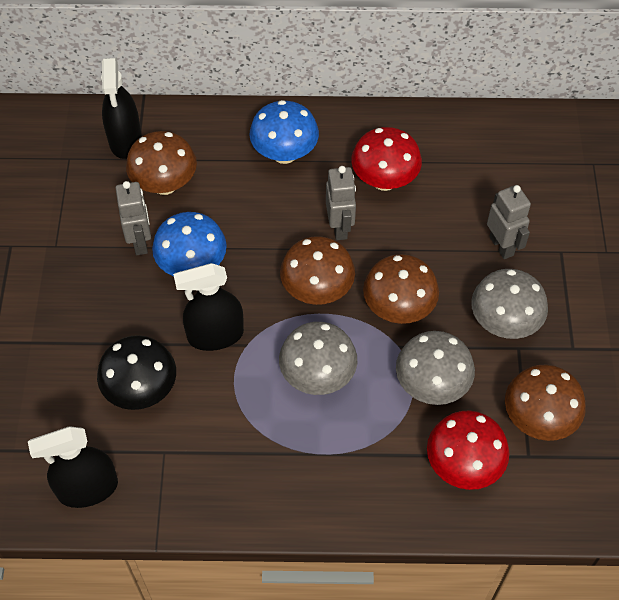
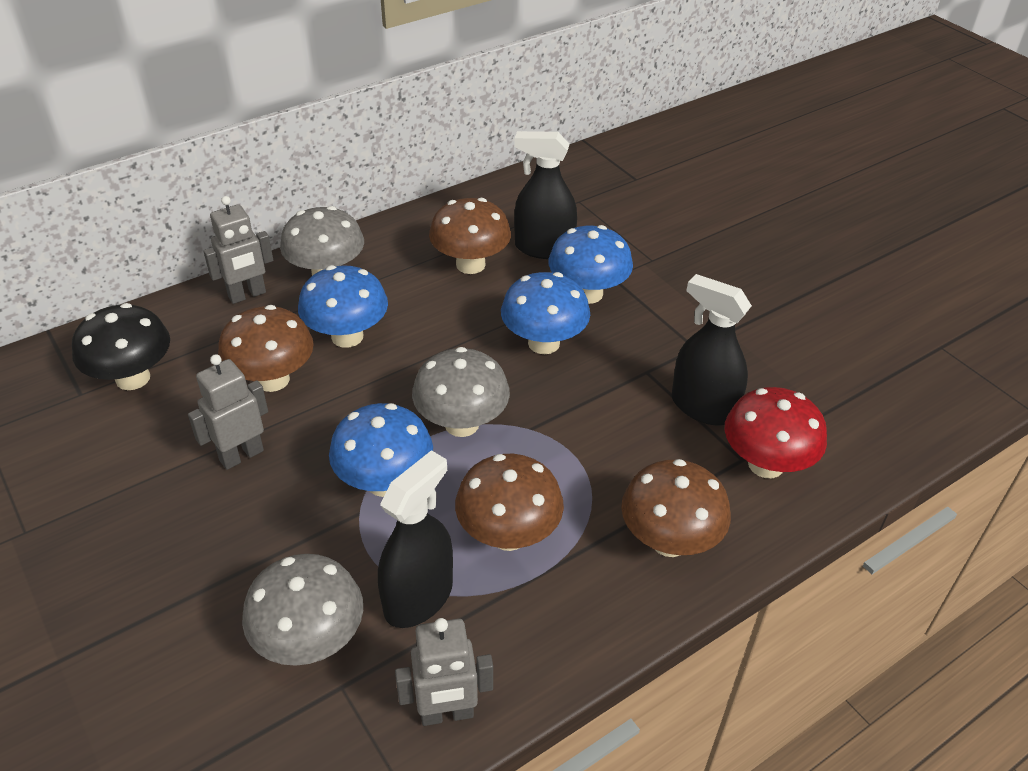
blue mushroom: 2 -> 4
red mushroom: 2 -> 1

